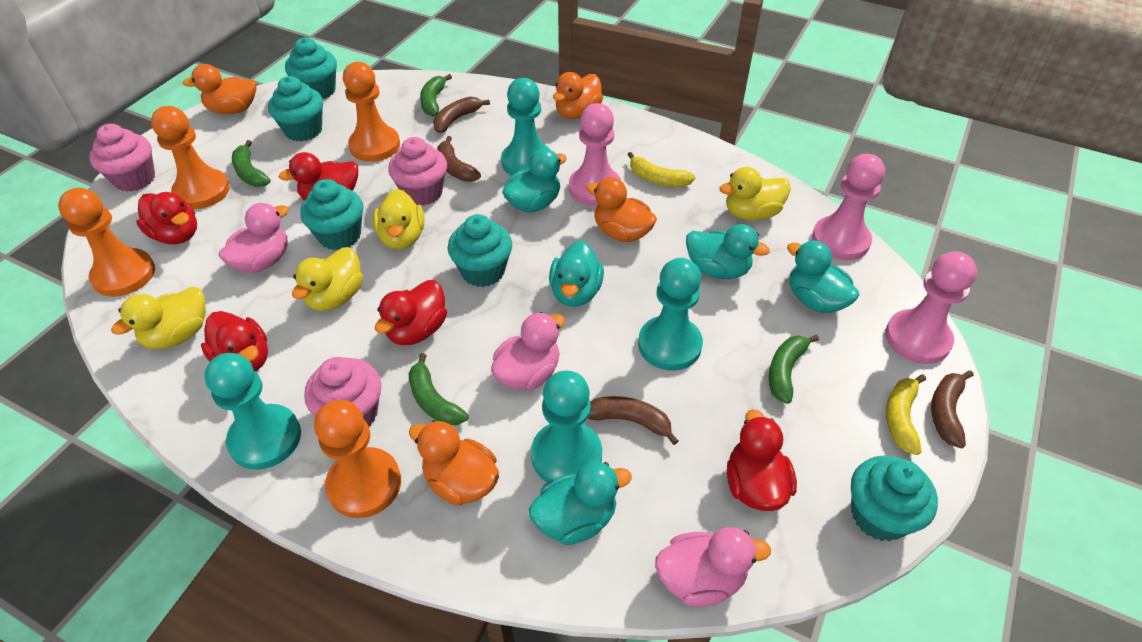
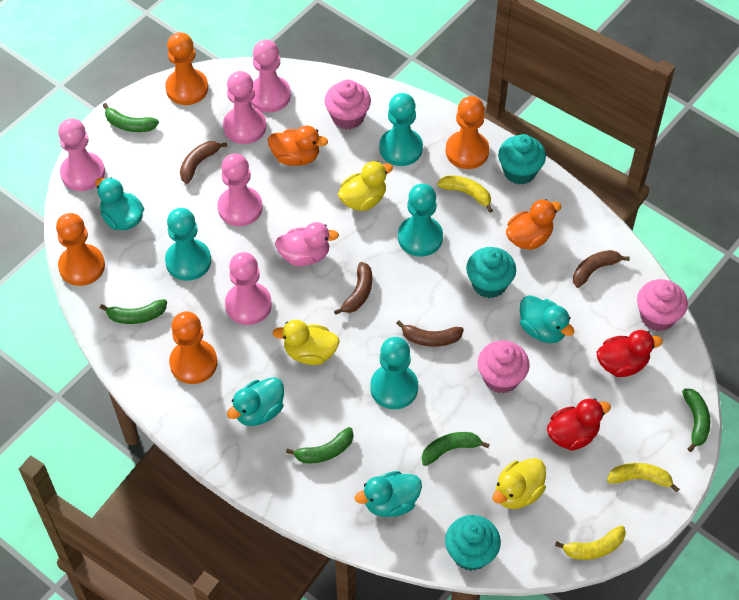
green banana: 4 -> 5
orange duck: 4 -> 2
pink duck: 3 -> 1
pink pawn: 3 -> 5
red duck: 5 -> 2
turquoise cupcake: 5 -> 3
turquoise duck: 5 -> 4
yellow banana: 2 -> 3
yellow duck: 4 -> 3

